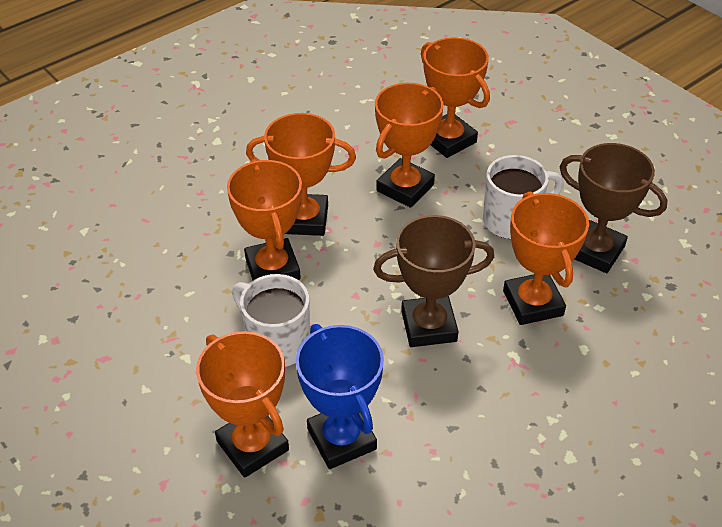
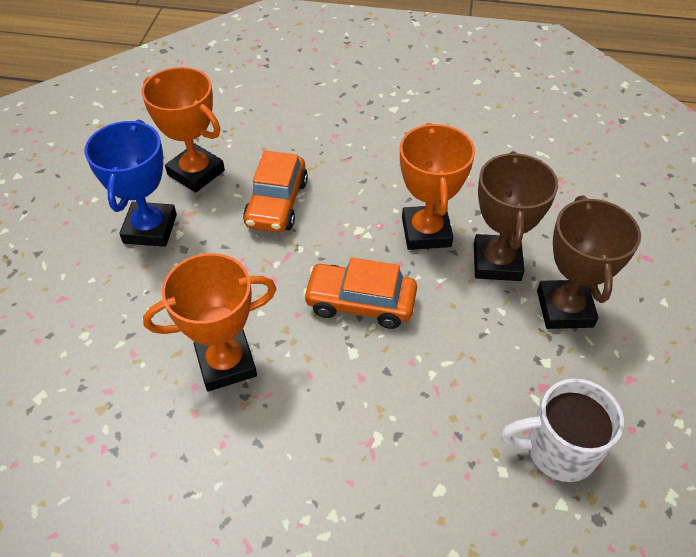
orange car: 0 -> 2
orange trophy: 6 -> 3
white mug: 2 -> 1

